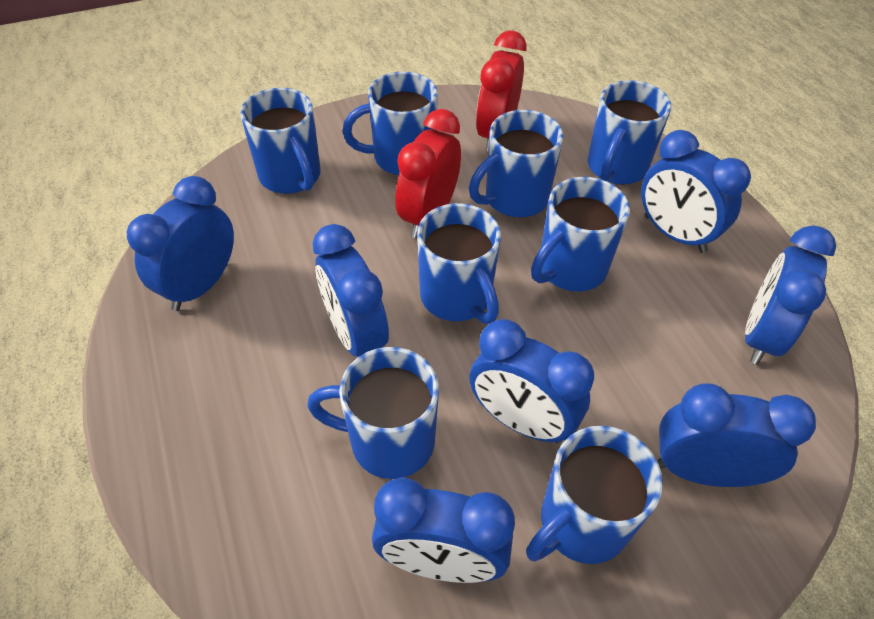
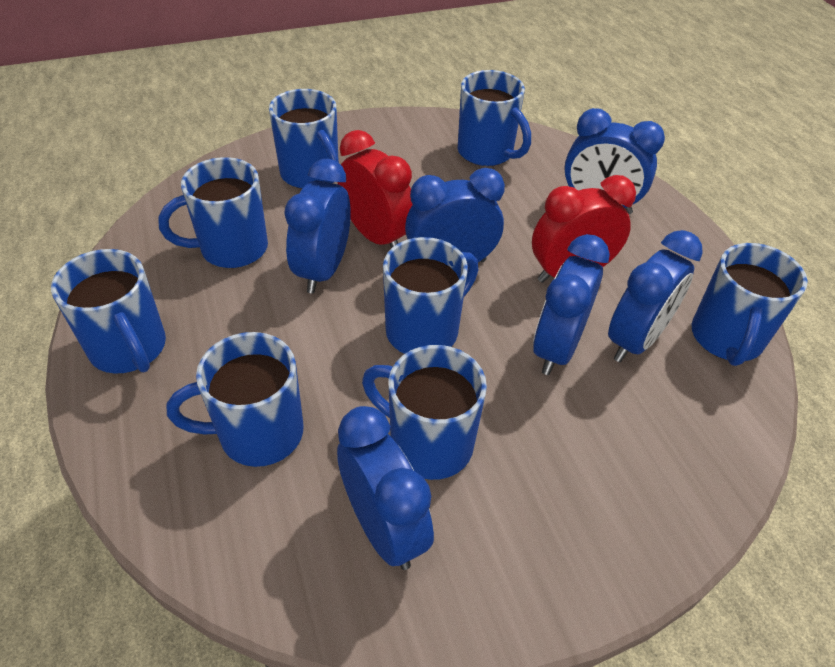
blue clock: 7 -> 6

